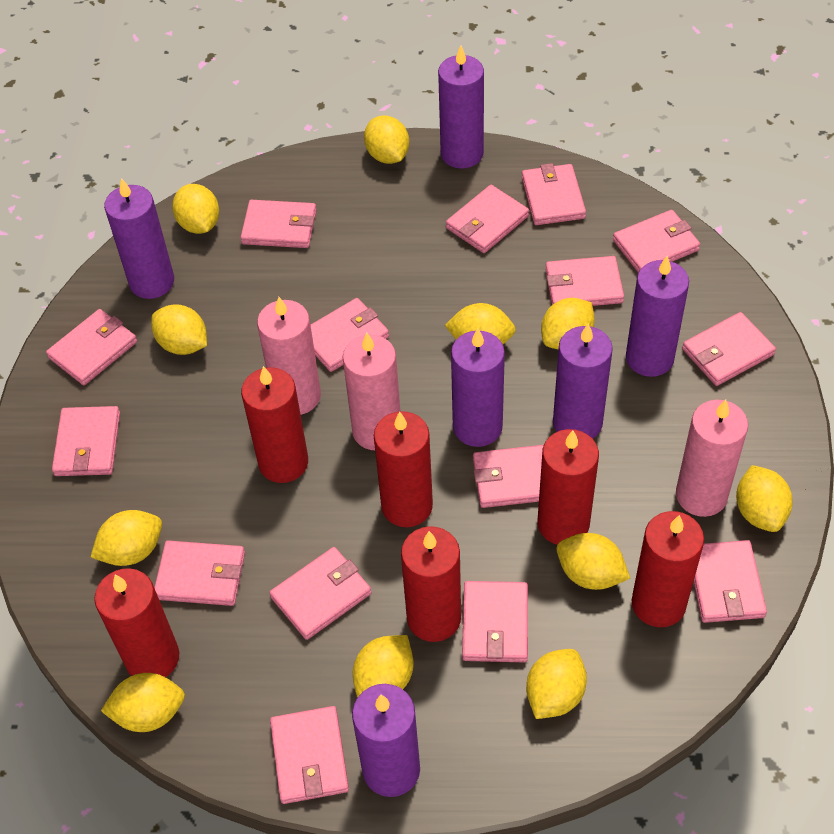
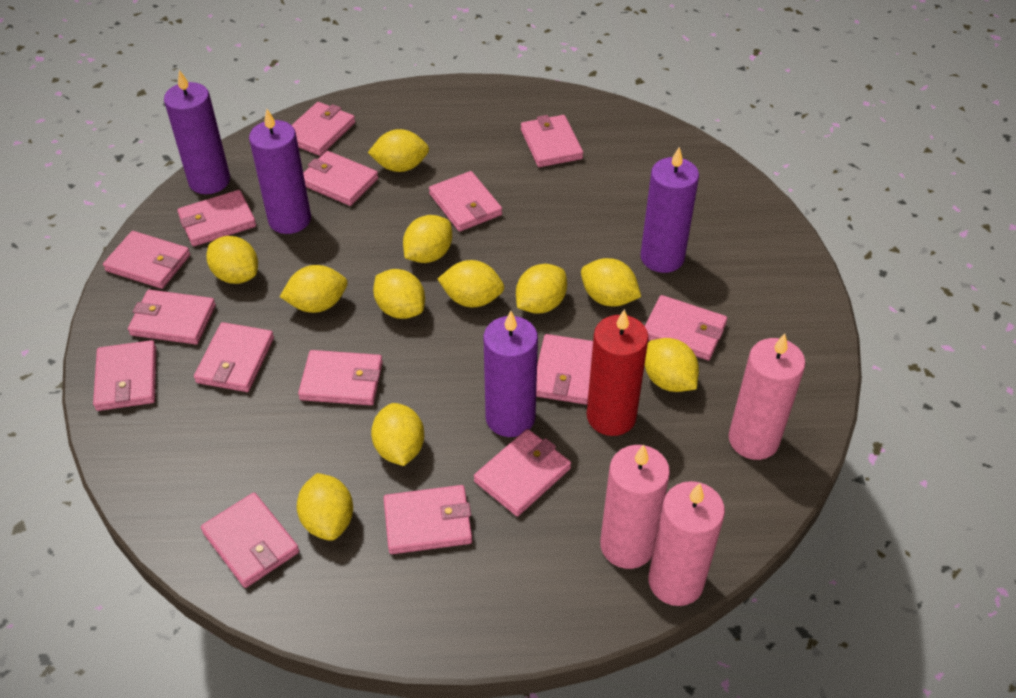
purple candle: 6 -> 4
red candle: 6 -> 1

